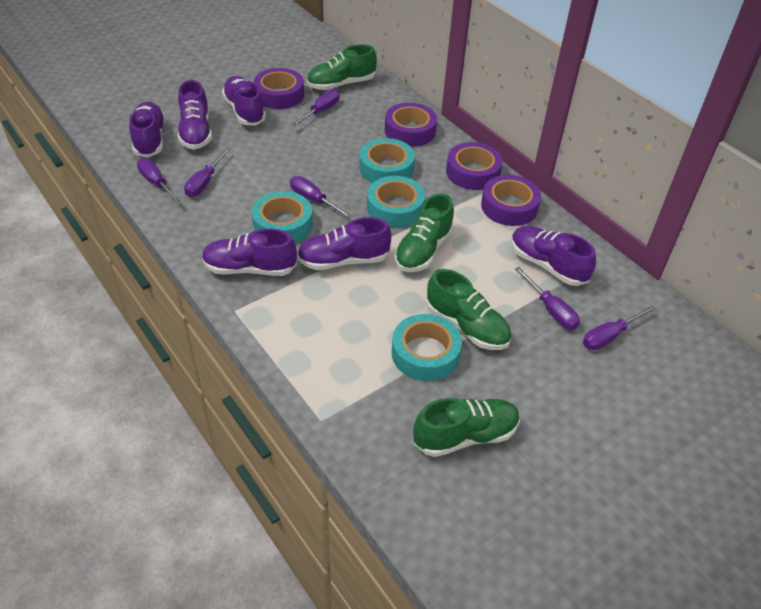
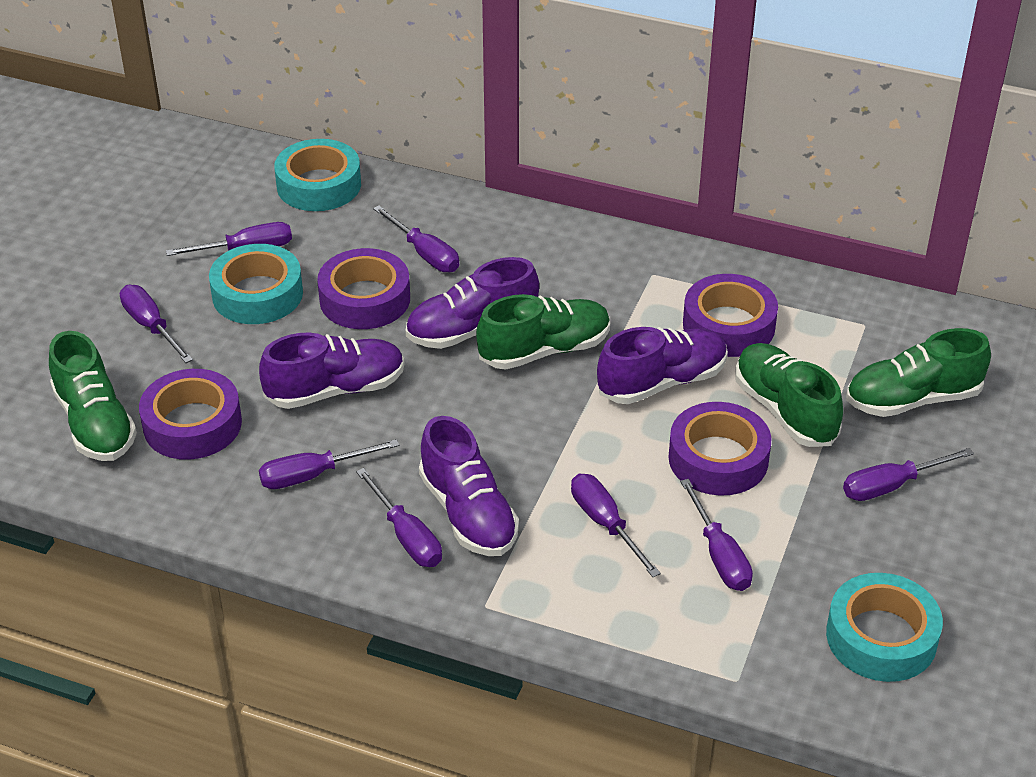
purple screwdriver: 6 -> 8
purple shoe: 6 -> 4
turquoise tape: 4 -> 3

